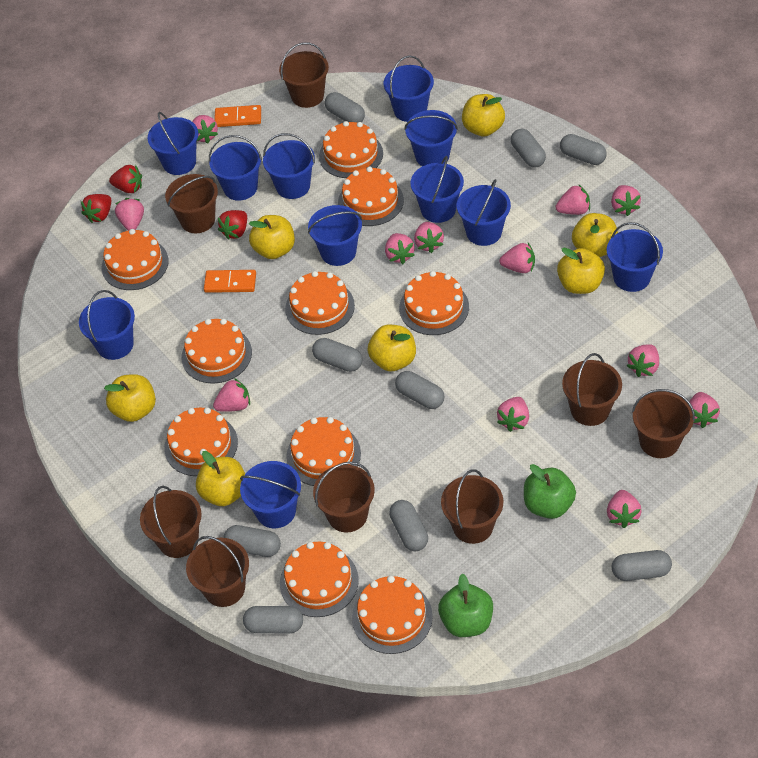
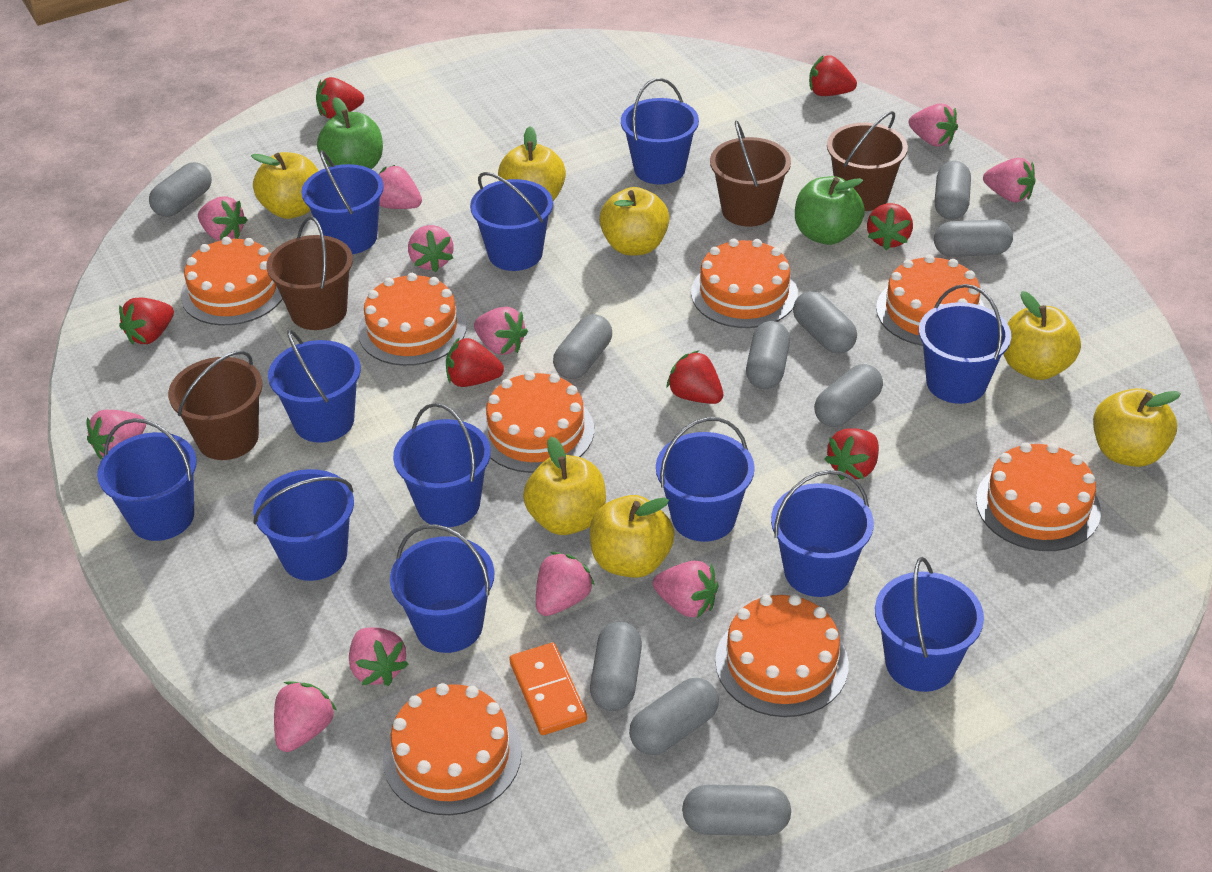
blue bucket: 11 -> 12
brown bucket: 8 -> 4
grey capsule: 9 -> 10
orange cake: 10 -> 8
orange domino: 2 -> 1
pink strawberry: 12 -> 11
red strawberry: 3 -> 7

